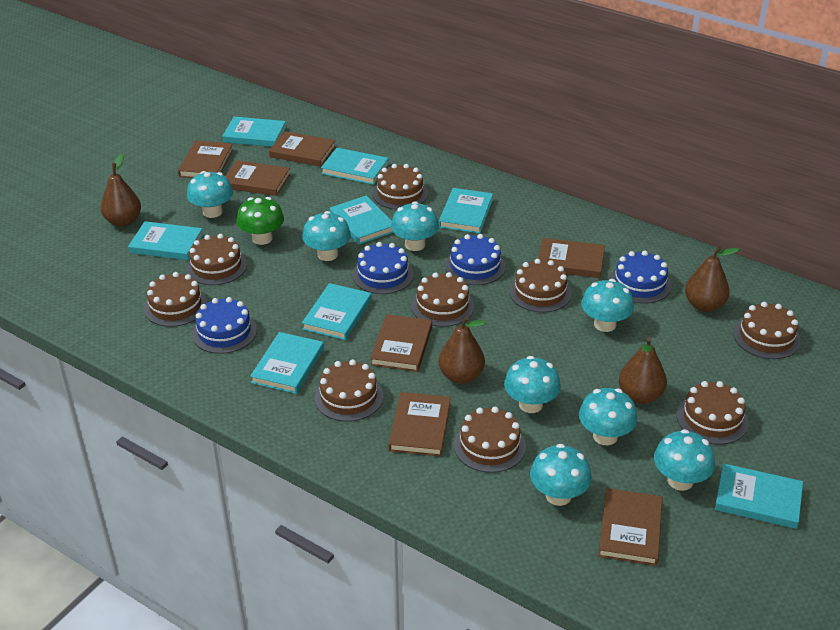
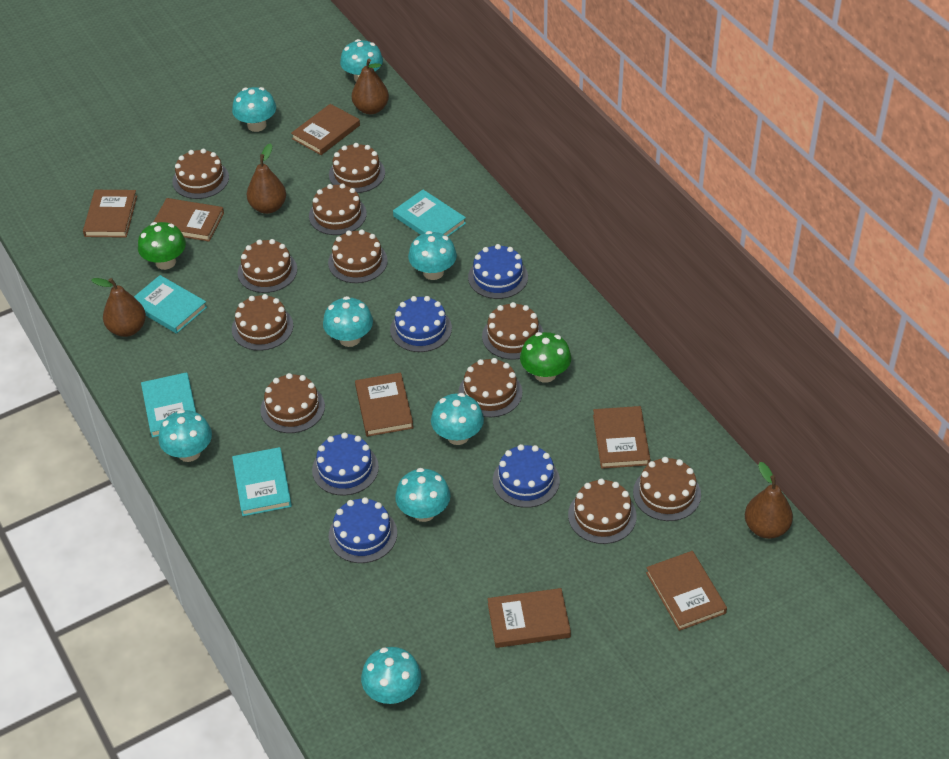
blue cake: 4 -> 5
brown cake: 9 -> 11
green mushroom: 1 -> 2
turquoise book: 8 -> 4

